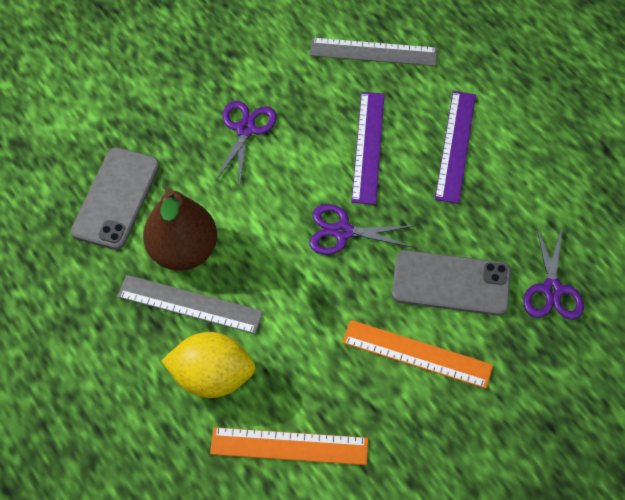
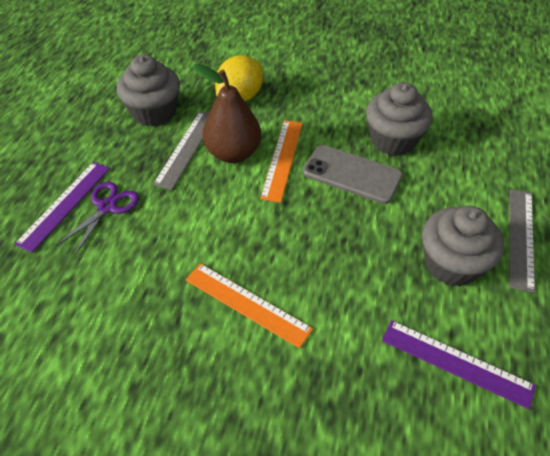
grey cupcake: 0 -> 3
grey phone: 2 -> 1
purple scissors: 3 -> 1

